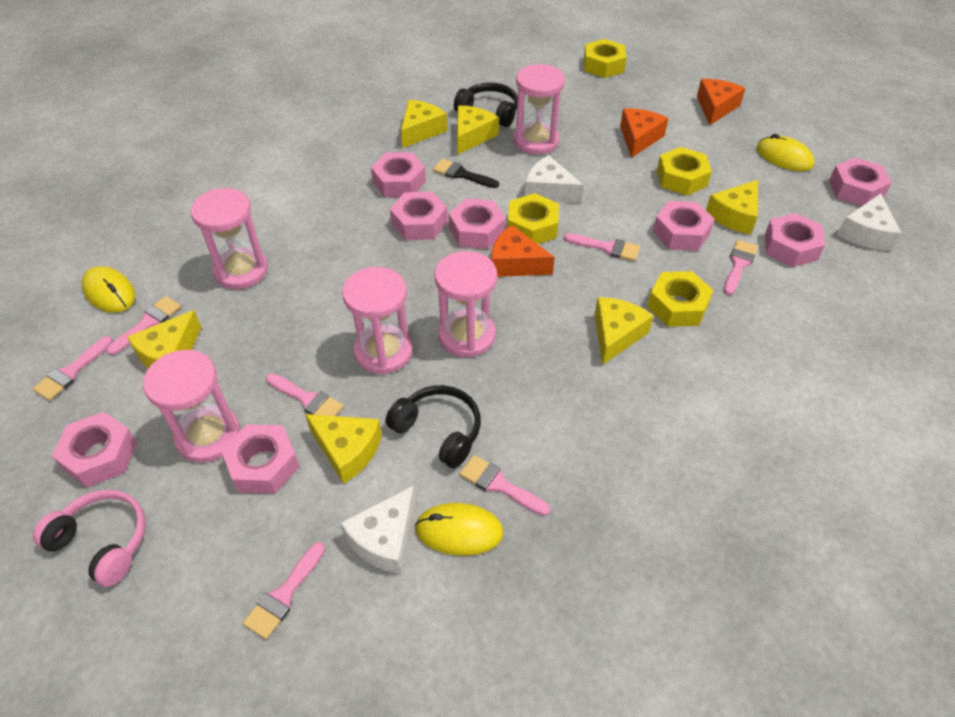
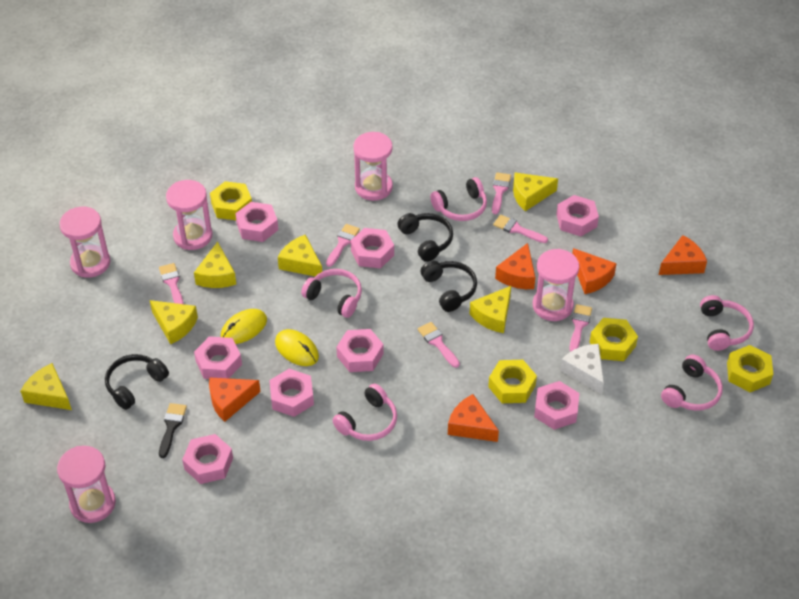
black headphones: 2 -> 3
orange cheese: 3 -> 5
pink brush: 7 -> 6
pink headphones: 1 -> 5
white cheese: 3 -> 1
yellow mouse: 3 -> 2

